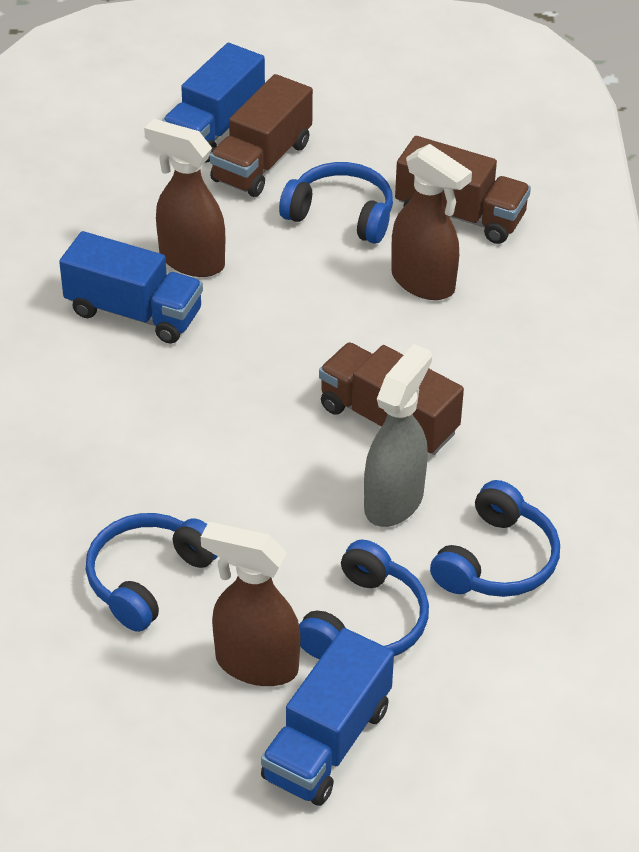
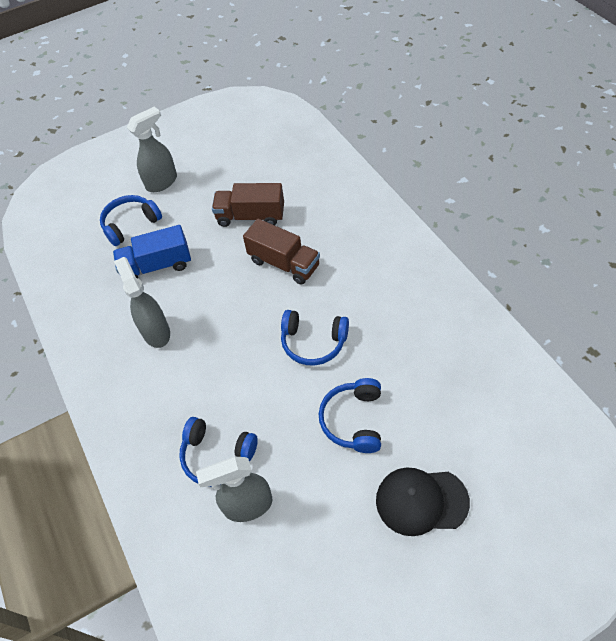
black cap: 0 -> 1
blue truck: 3 -> 1
brown spray bottle: 3 -> 0
brown truck: 3 -> 2
grey spray bottle: 1 -> 3

